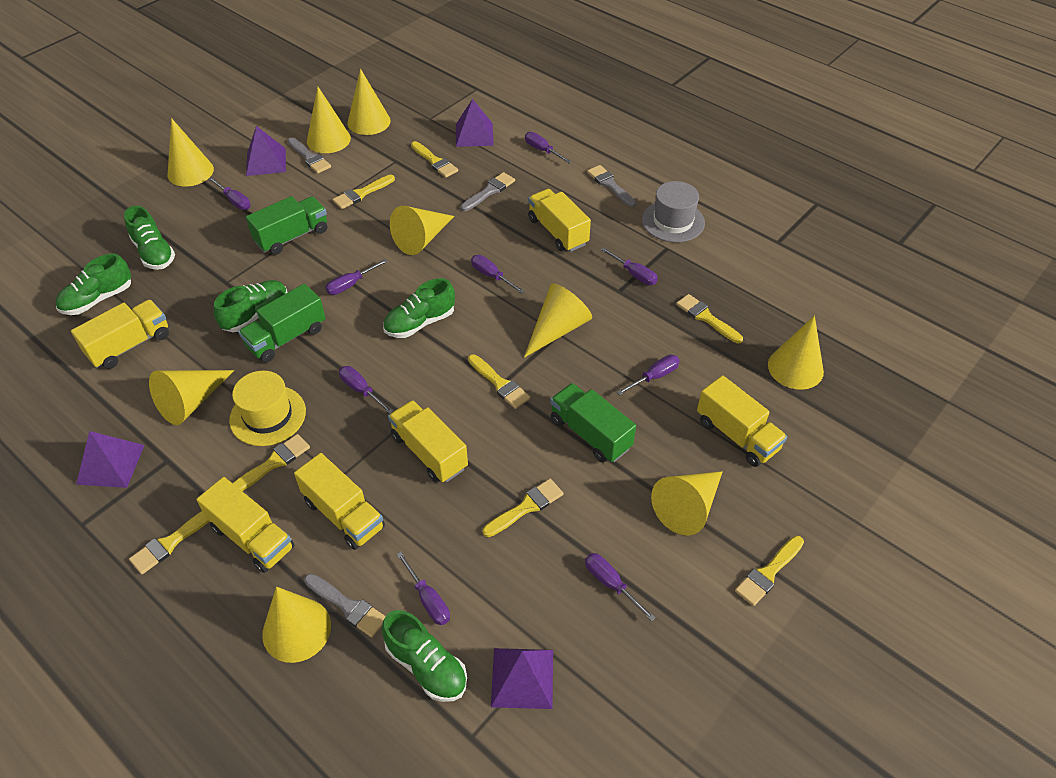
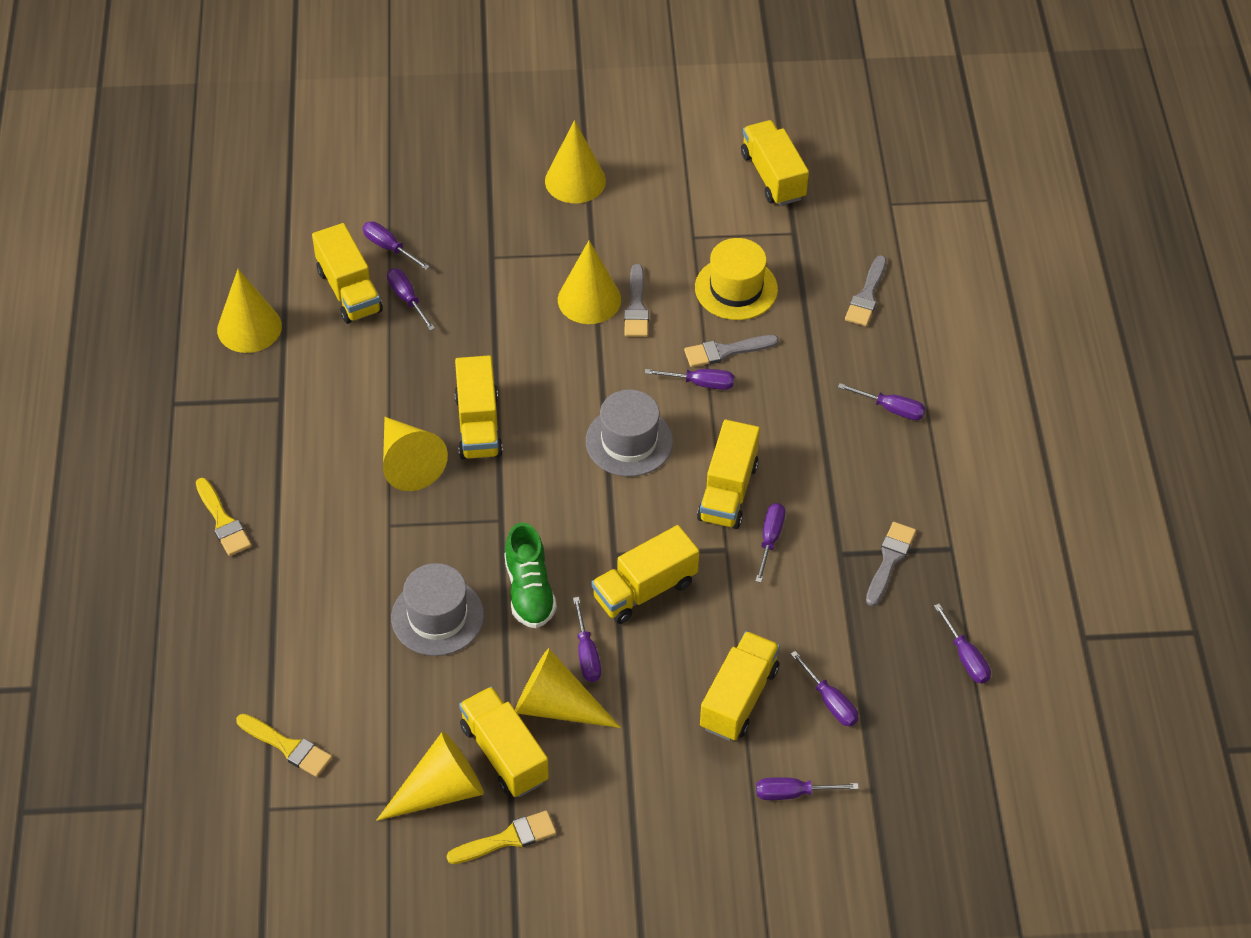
green shoe: 5 -> 1
green truck: 3 -> 0
grey hat: 1 -> 2
purple pyramid: 4 -> 0
yellow brush: 8 -> 3
yellow cone: 9 -> 6
yellow truck: 6 -> 7

